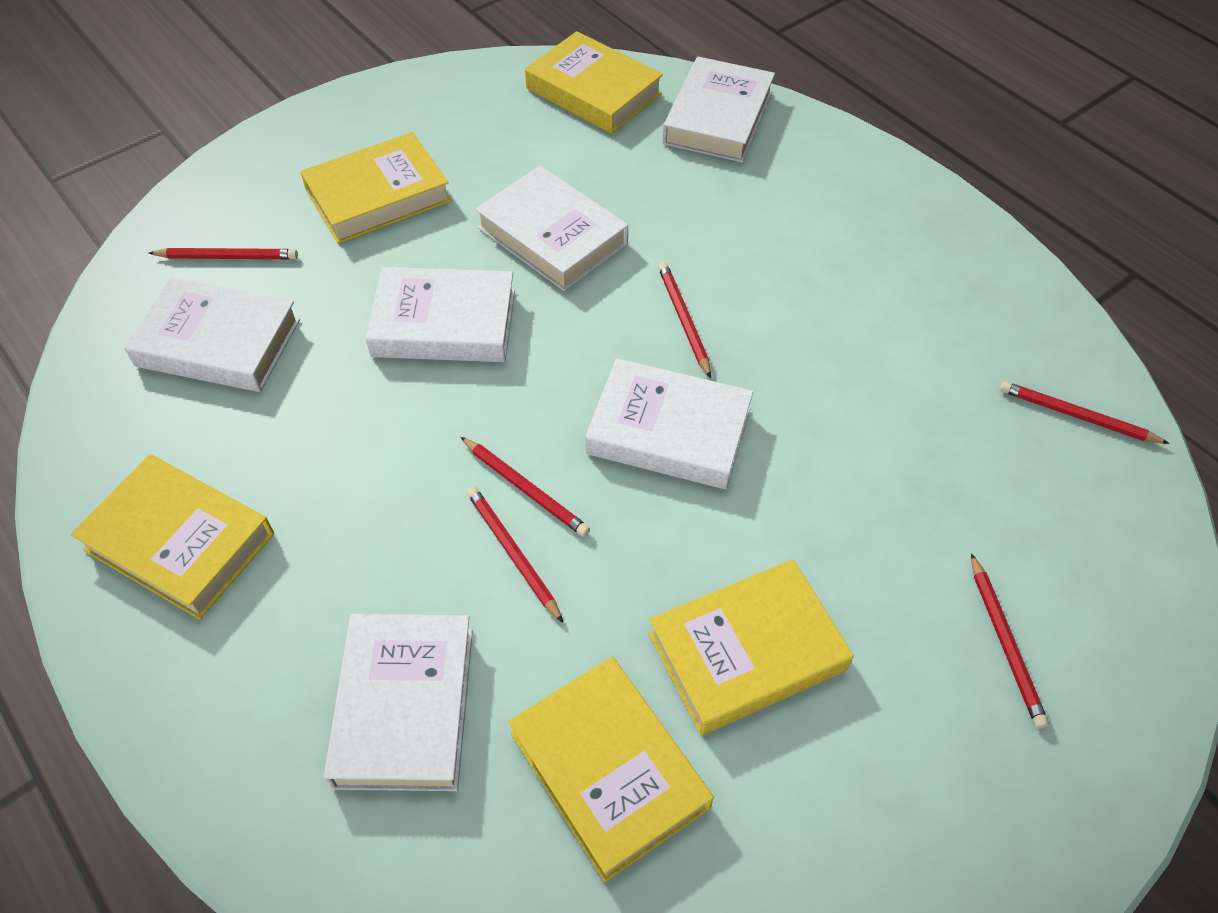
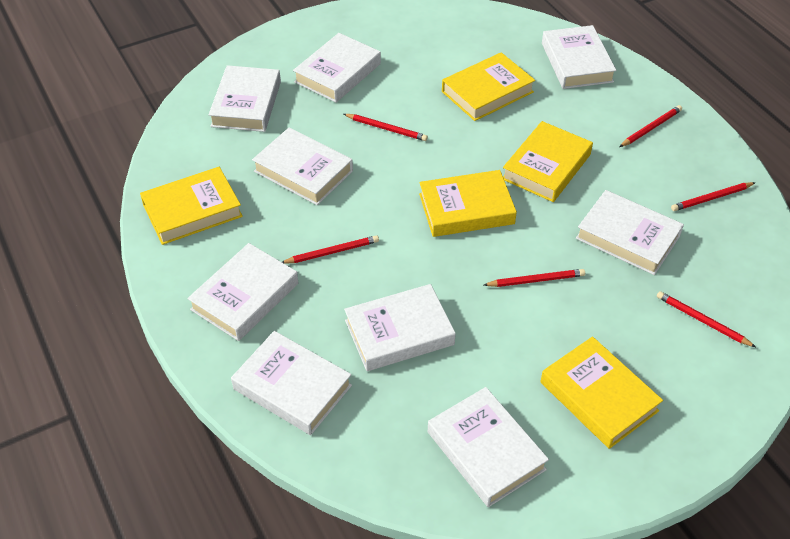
white book: 6 -> 9

